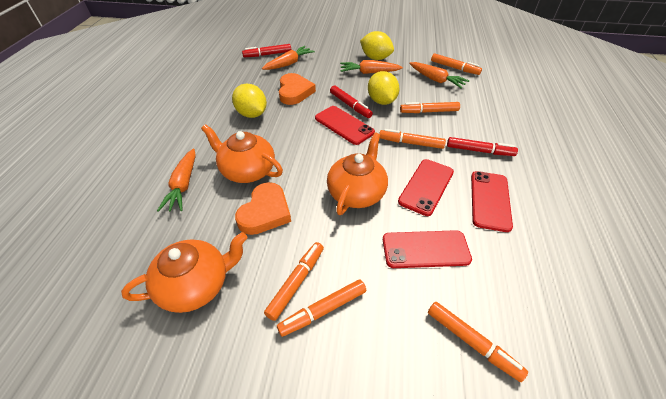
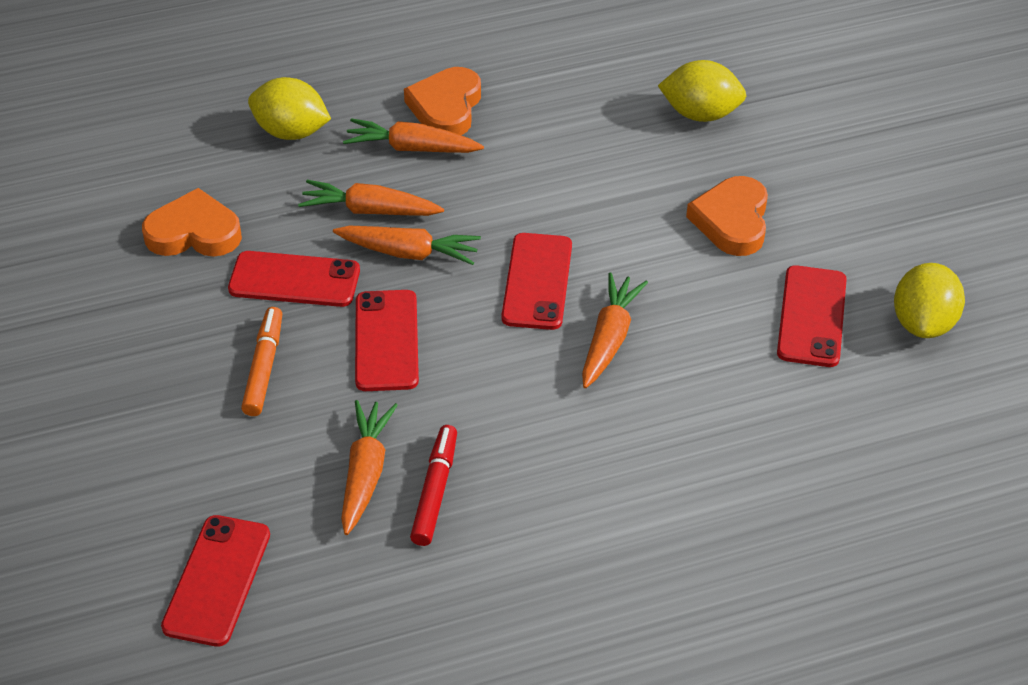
orange carrot: 4 -> 5
orange heart: 2 -> 3
orange marker: 6 -> 1
orange teapot: 3 -> 0
red marker: 3 -> 1
red phone: 4 -> 5

